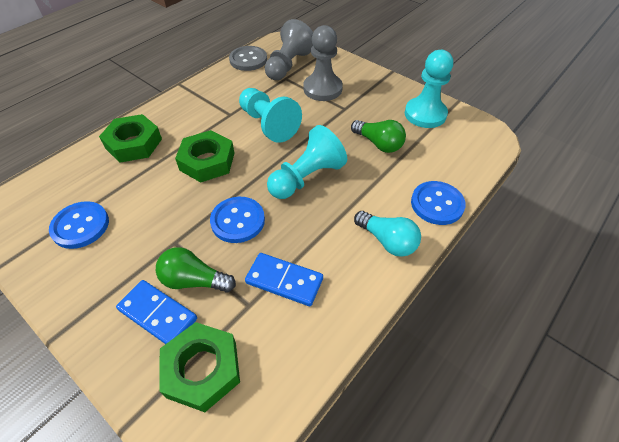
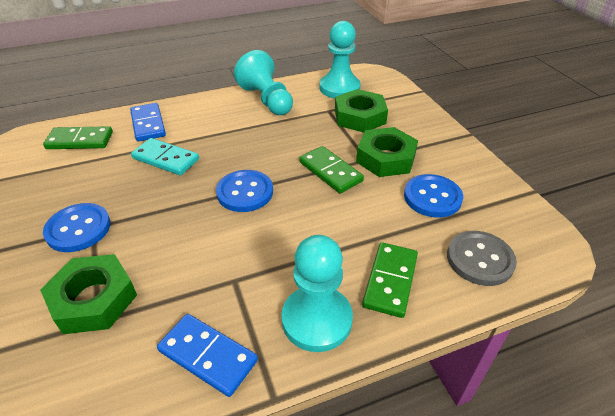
green domino: 0 -> 3
green light bulb: 2 -> 0
grey pawn: 2 -> 0
turquoise domino: 0 -> 1
turquoise light bulb: 1 -> 0

